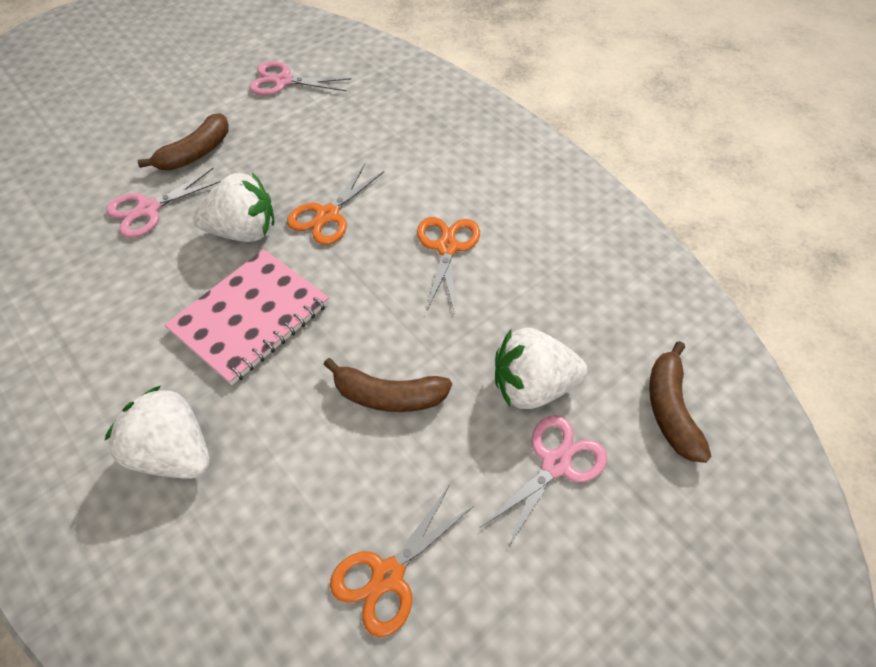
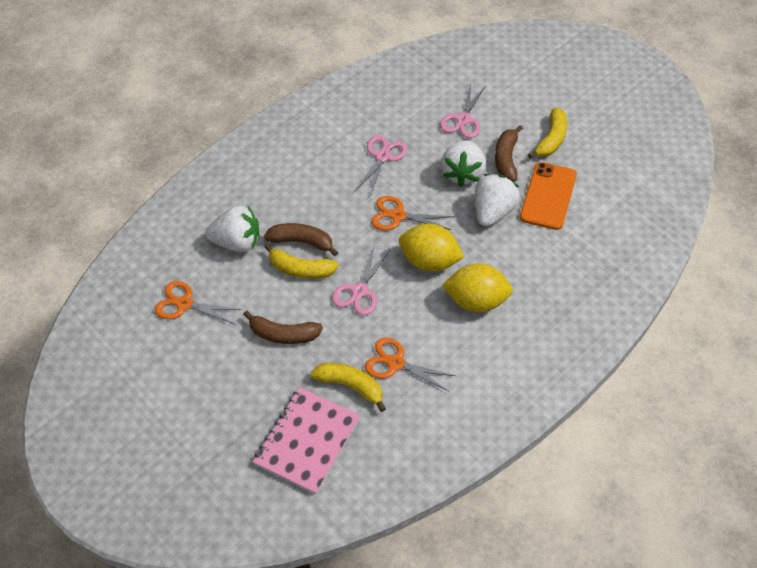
orange phone: 0 -> 1
yellow banana: 0 -> 3
yellow lemon: 0 -> 2

